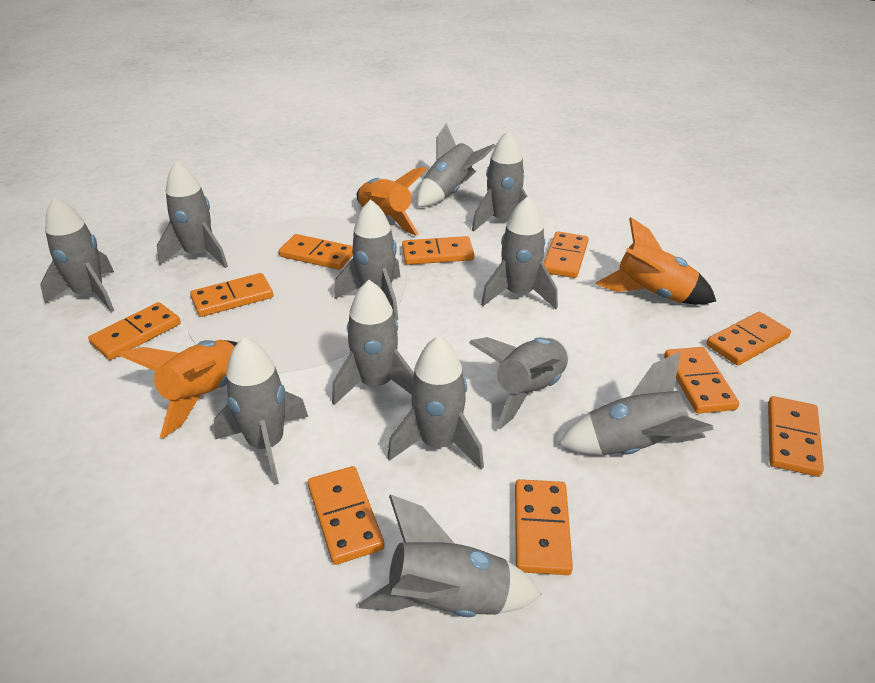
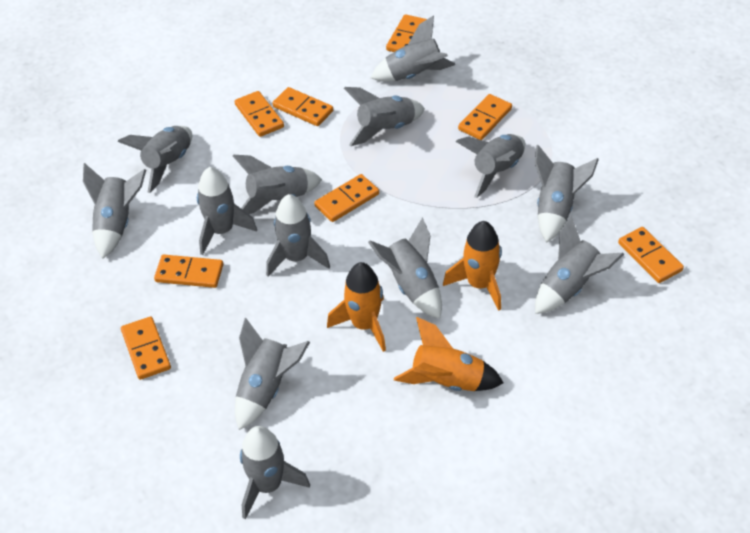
grey rocket: 12 -> 13
orange domino: 10 -> 8

